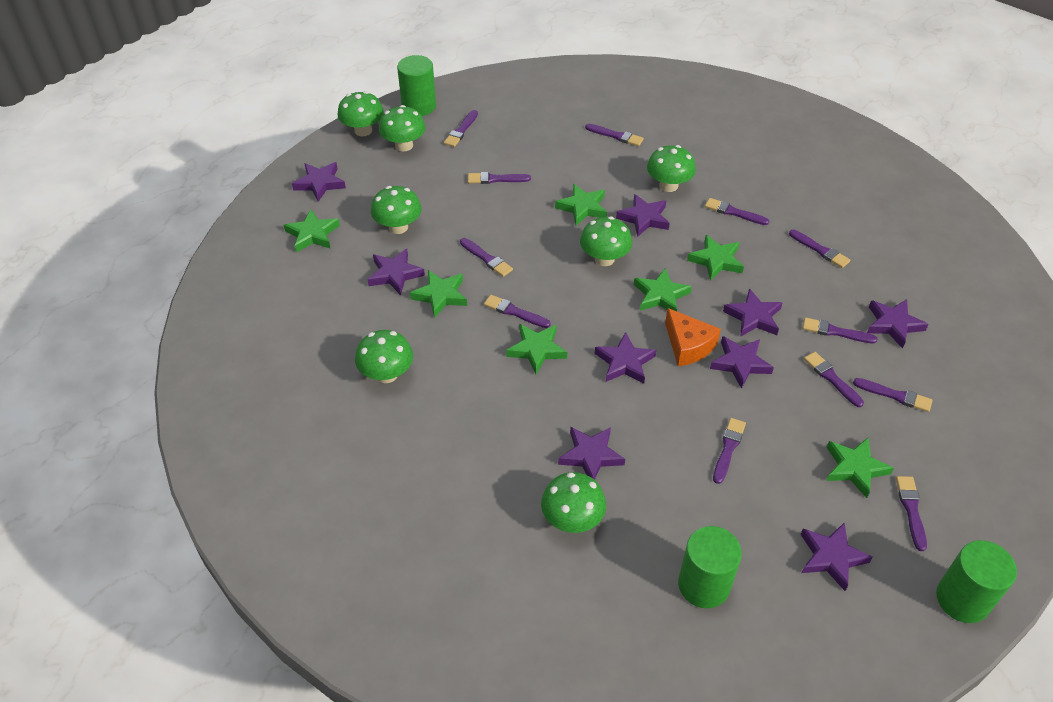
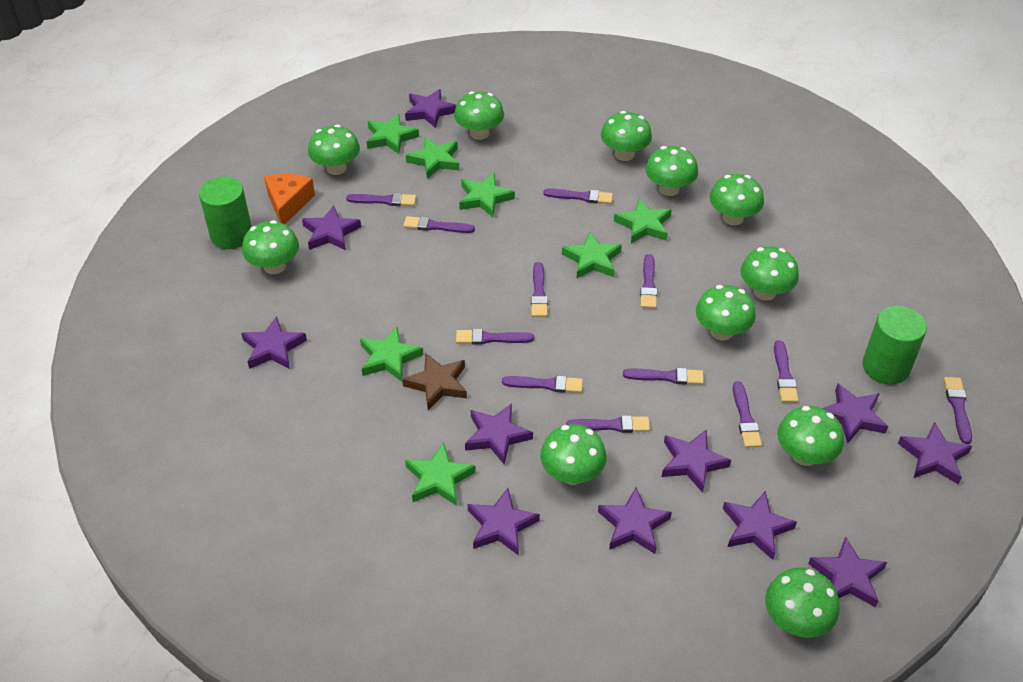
brown star: 0 -> 1
green cylinder: 3 -> 2
green mushroom: 7 -> 11
purple star: 9 -> 11

